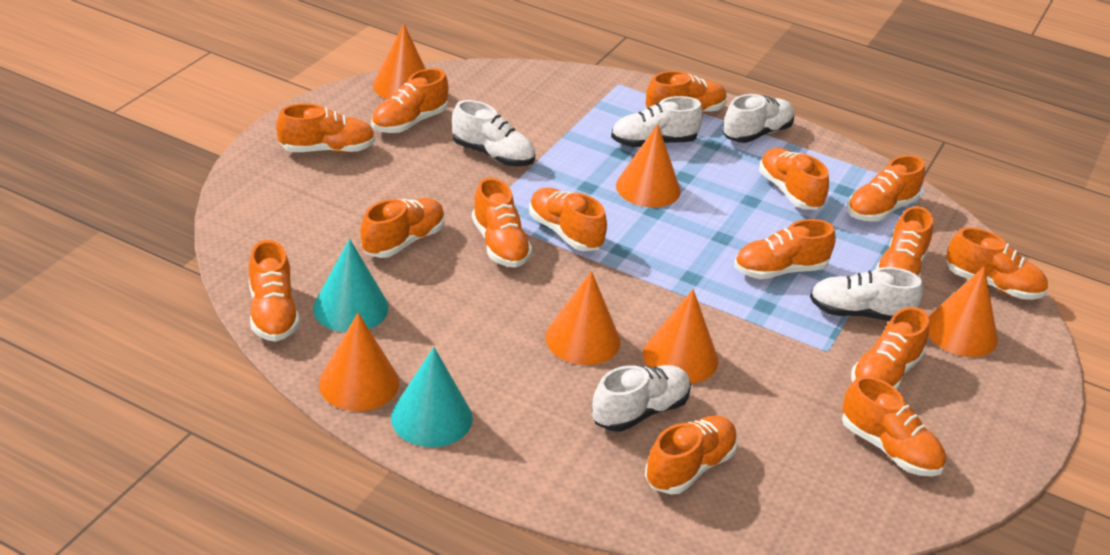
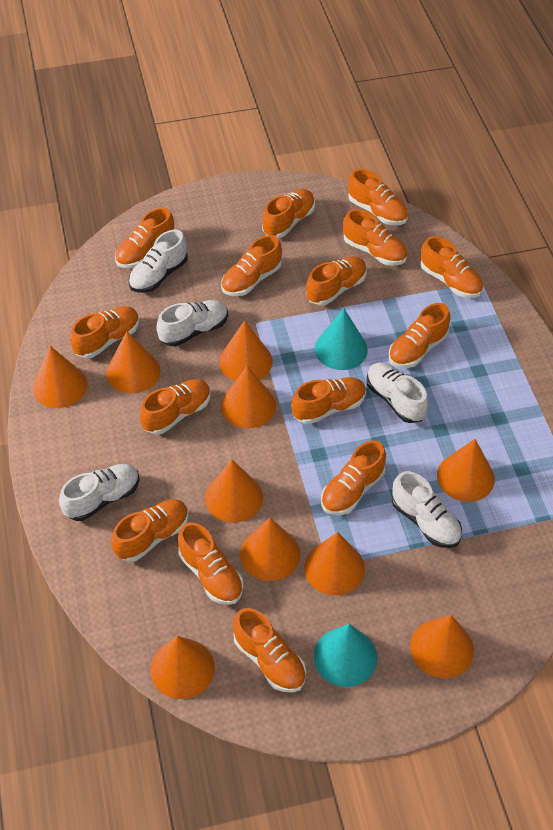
orange cone: 6 -> 10

